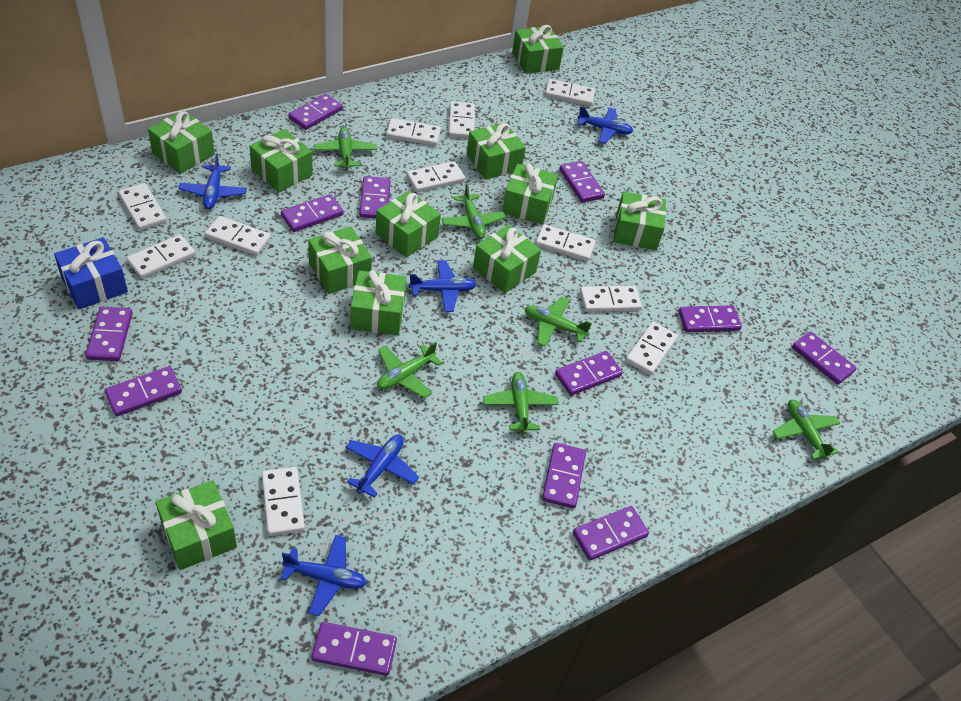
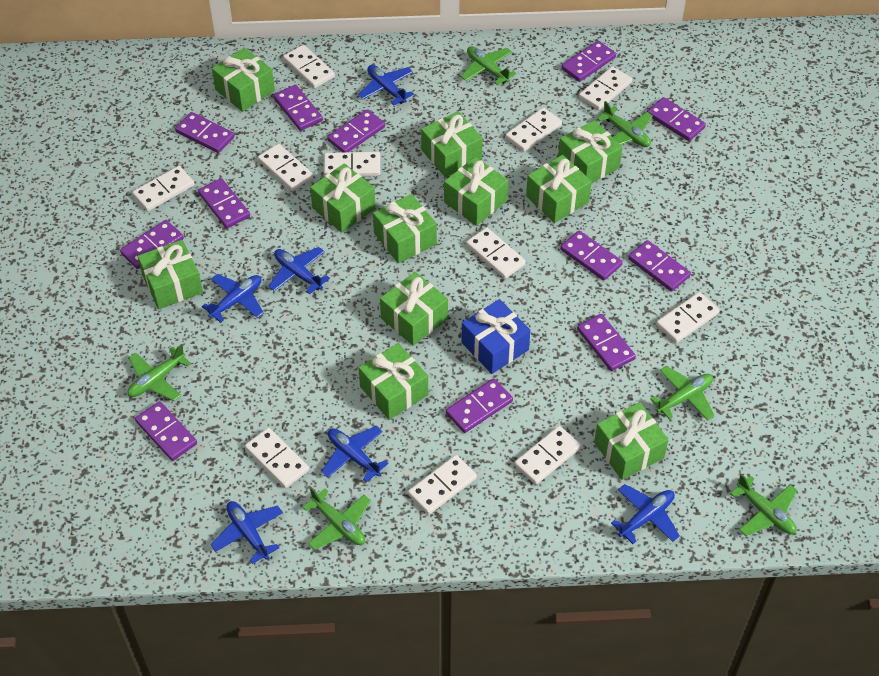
blue plane: 5 -> 6

